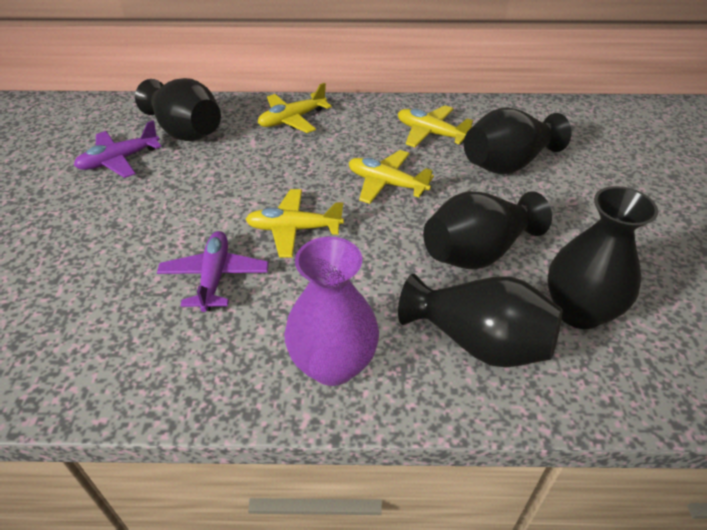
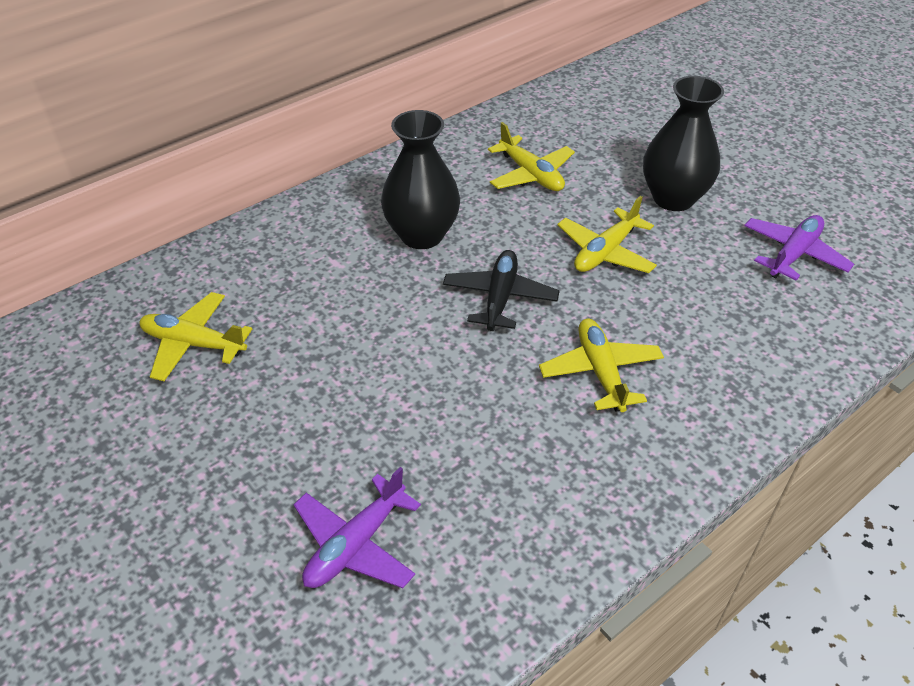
black plane: 0 -> 1
black vase: 5 -> 2
purple vase: 1 -> 0

